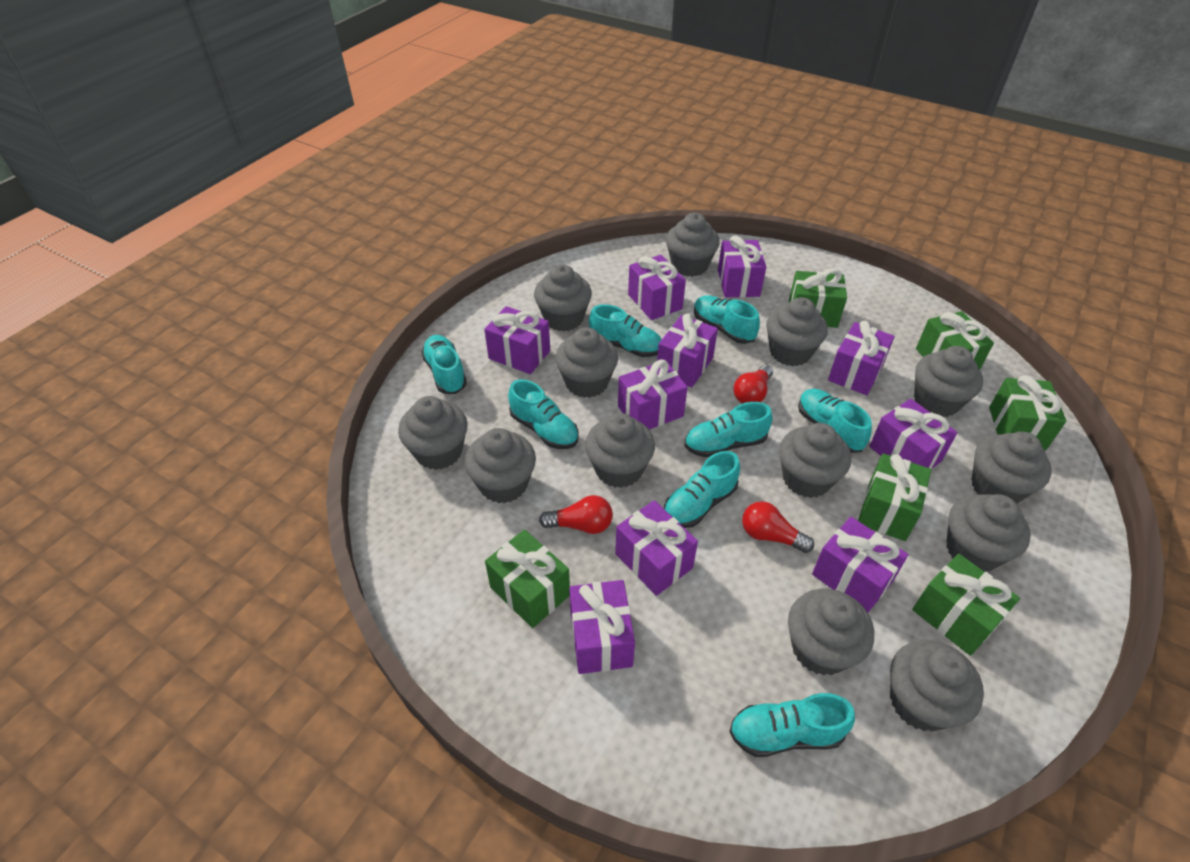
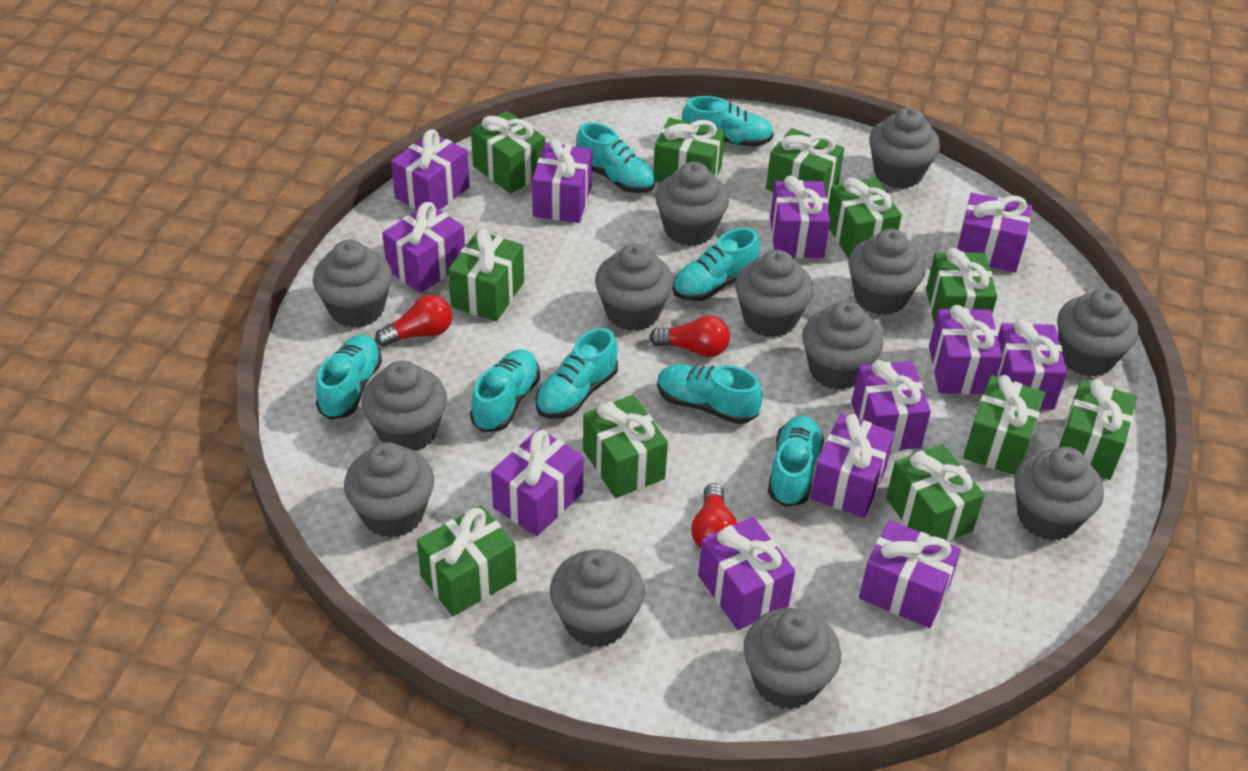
green gift: 6 -> 11
purple gift: 10 -> 12

